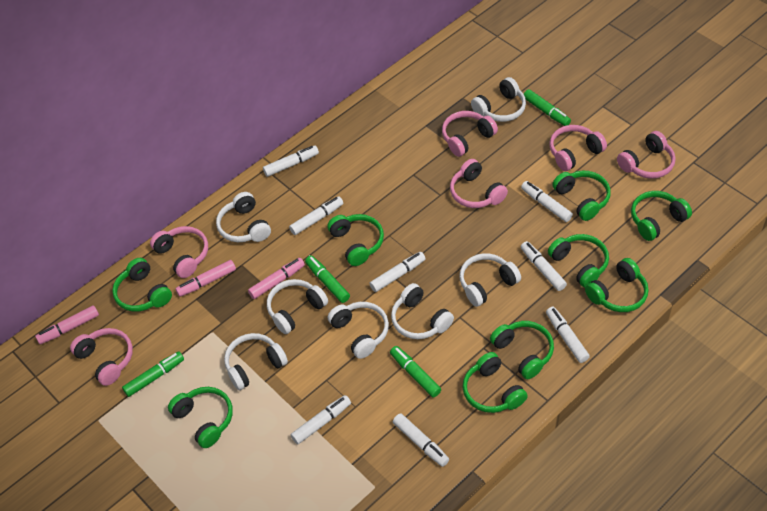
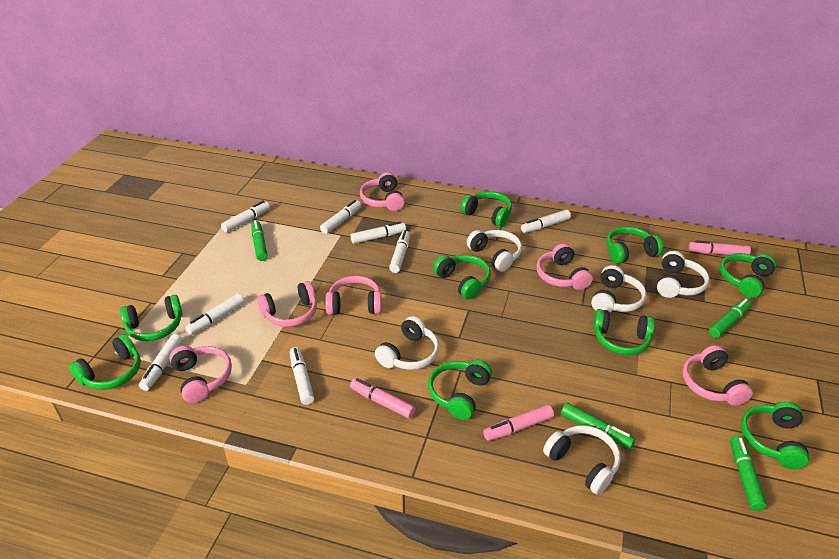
white headphones: 7 -> 5

